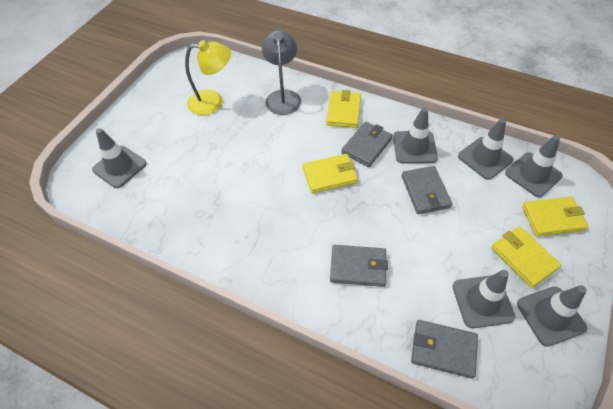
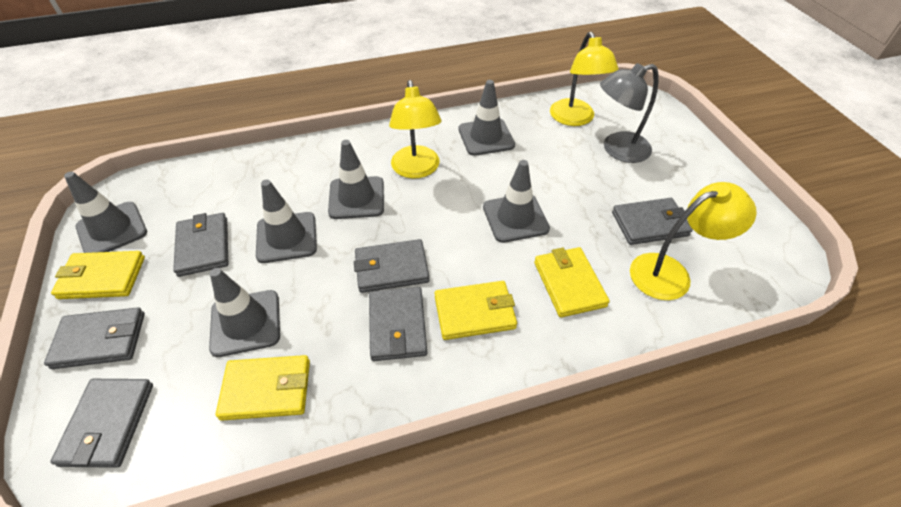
grey wallet: 4 -> 6
yellow lamp: 1 -> 3

